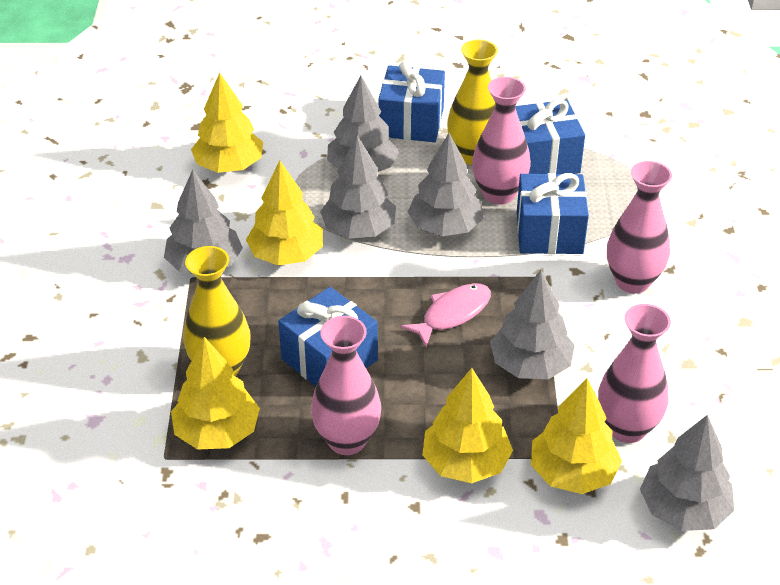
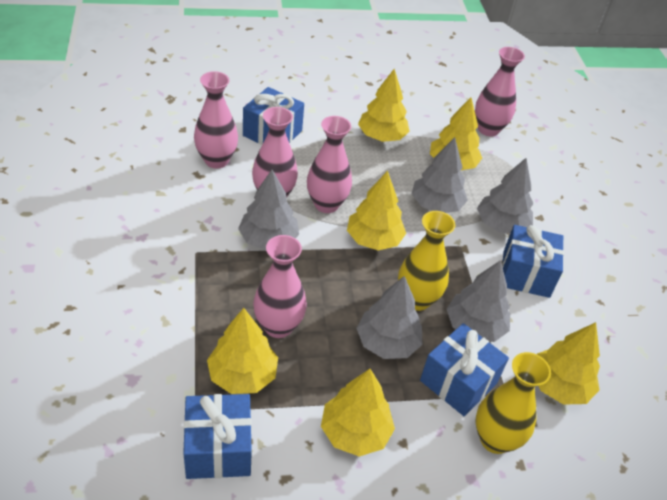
grey tree: 6 -> 5
pink fish: 1 -> 0
pink vase: 4 -> 5
yellow tree: 5 -> 6

